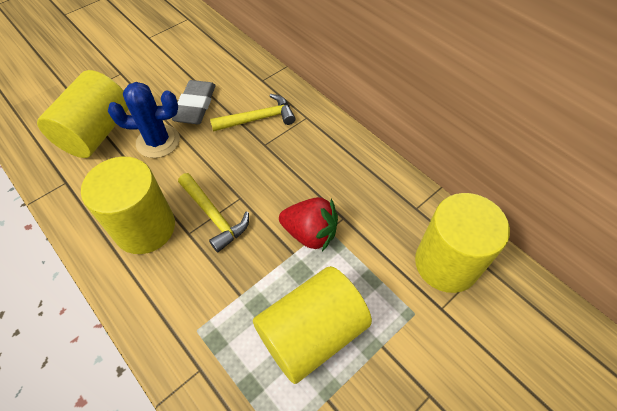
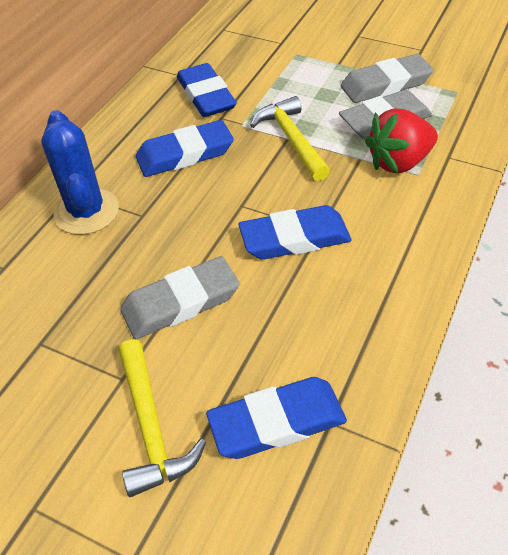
blue eraser: 0 -> 4
grey eraser: 1 -> 3
yellow cylinder: 4 -> 0

